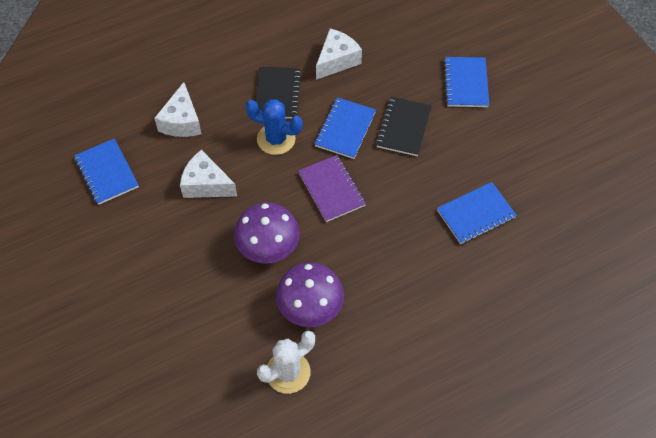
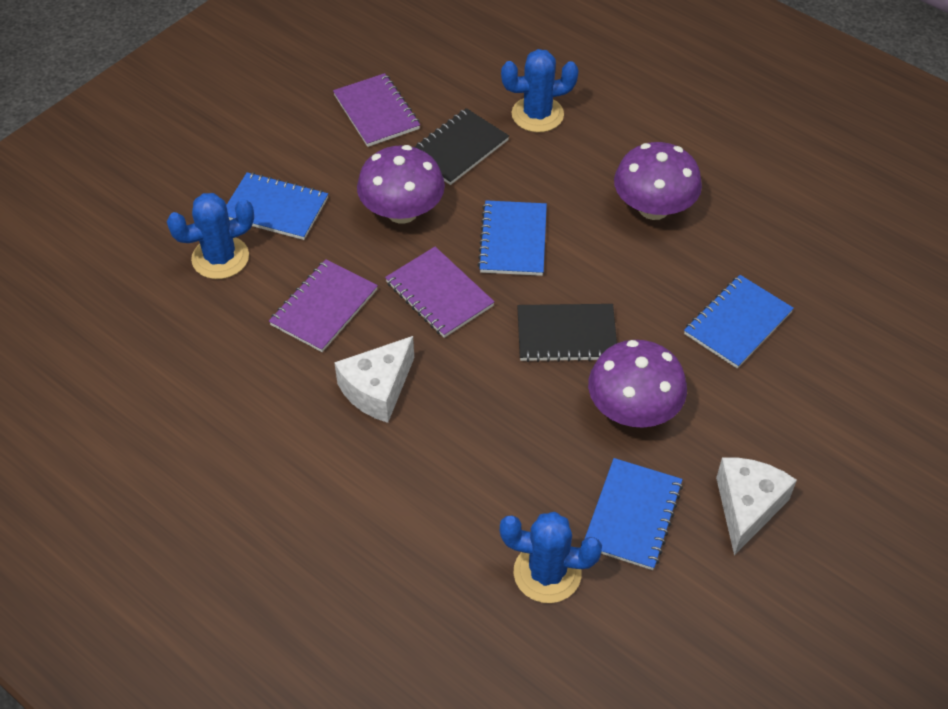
blue cactus: 1 -> 3
purple mushroom: 2 -> 3
purple notebook: 1 -> 3
white cactus: 1 -> 0
white cheese: 3 -> 2

